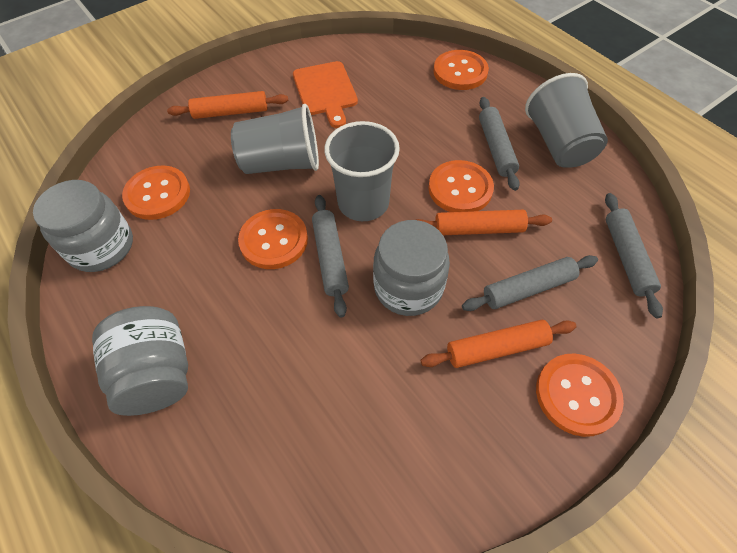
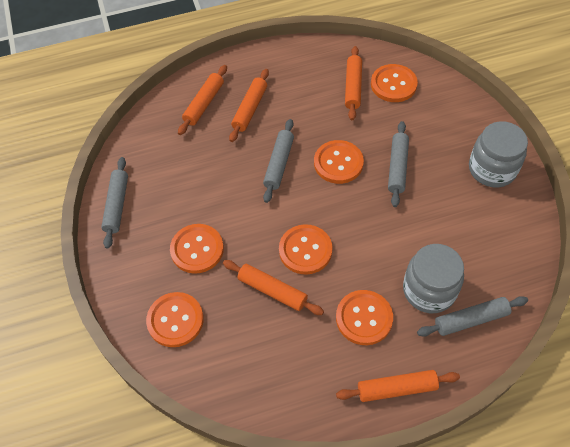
grey cup: 3 -> 0
grey jar: 3 -> 2
orange button: 5 -> 6
orange cutting board: 1 -> 0
orange rolling pin: 3 -> 5

